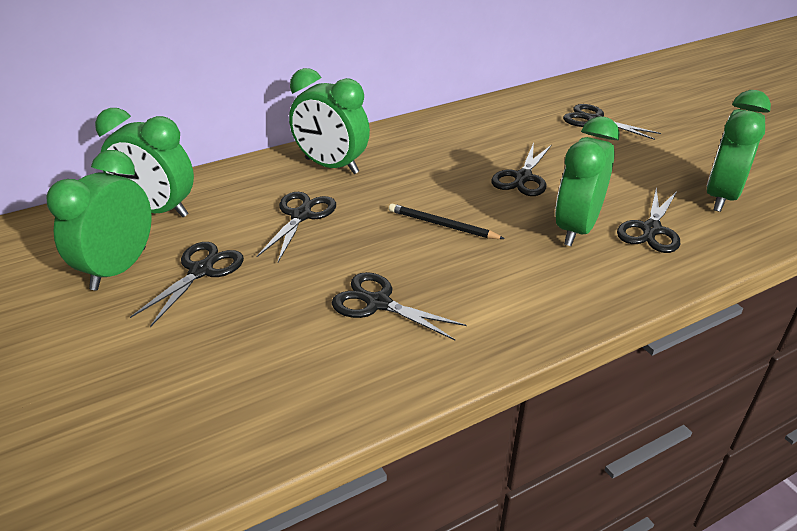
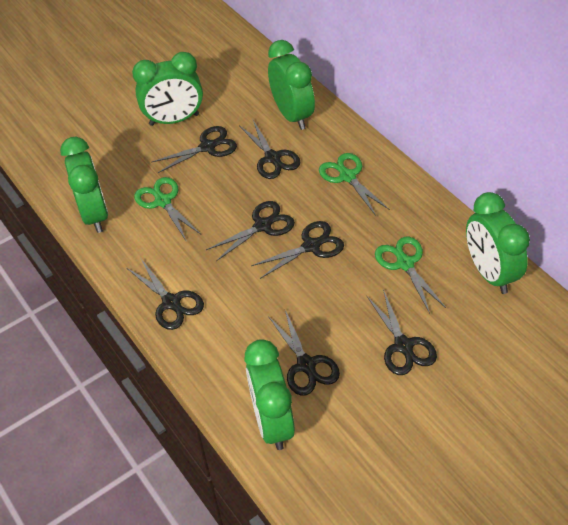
black pencil: 1 -> 0
black scissors: 6 -> 7
green scissors: 0 -> 3

